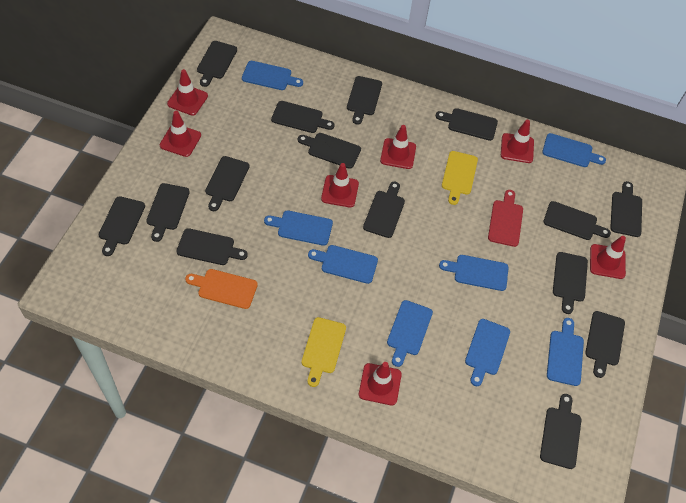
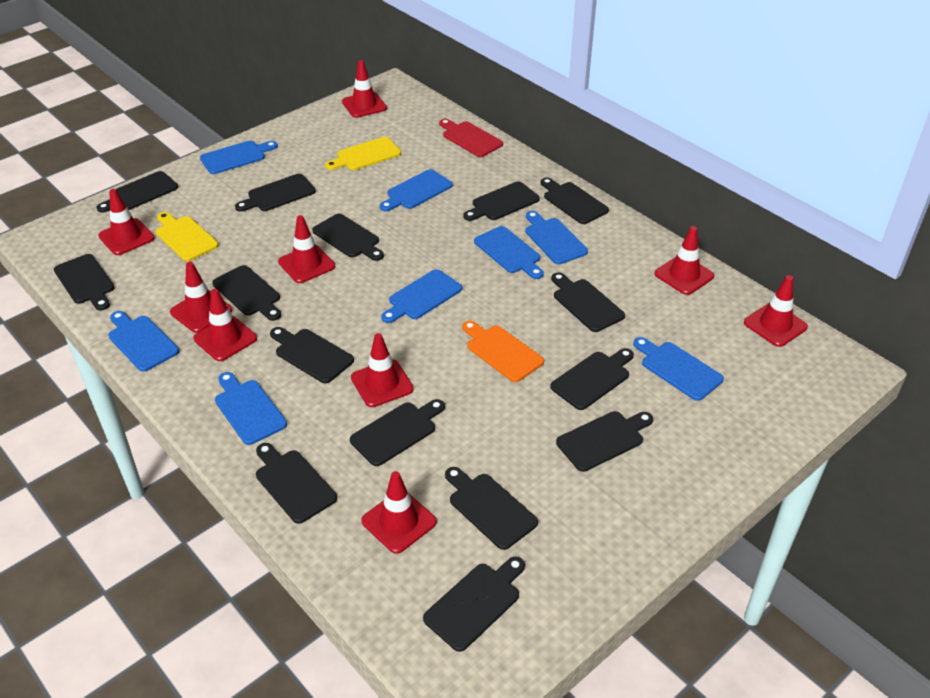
red traffic cone: 7 -> 9

